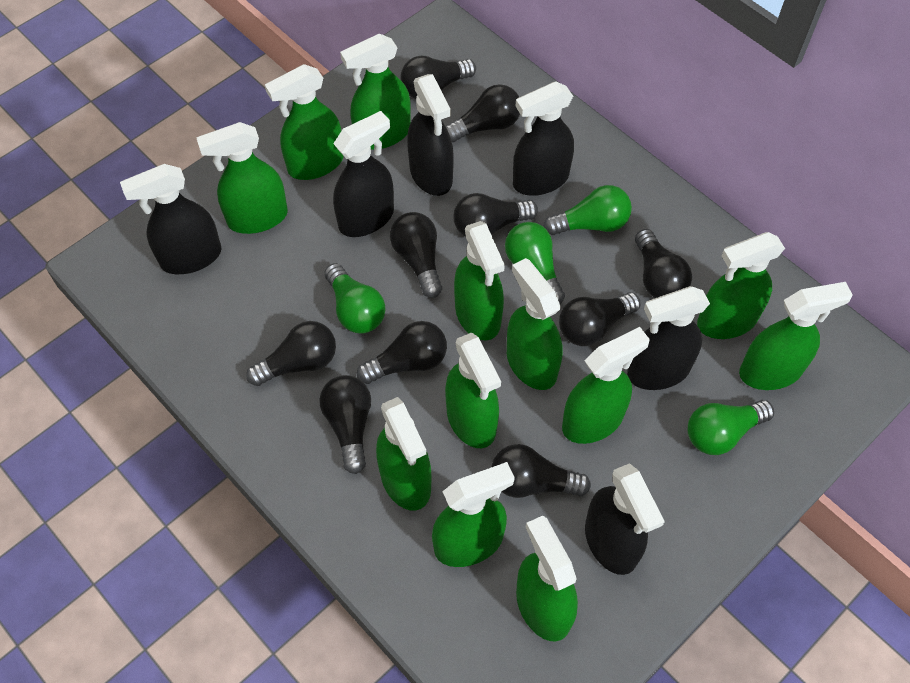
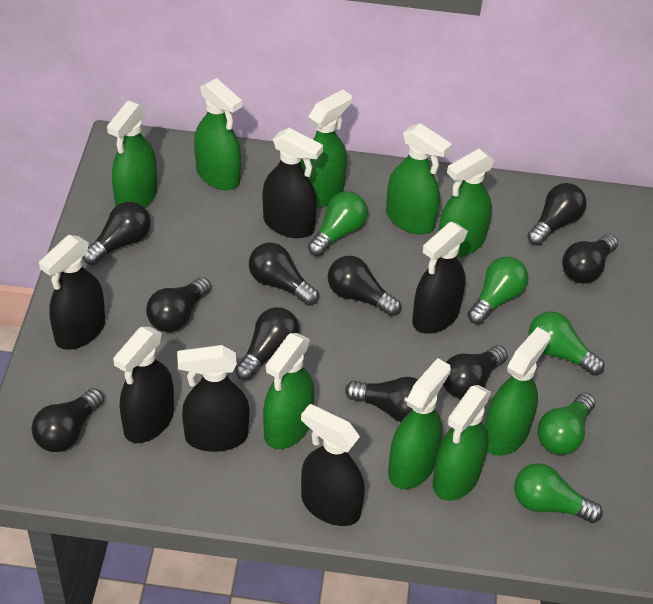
green light bulb: 4 -> 5
green spray bottle: 12 -> 9

